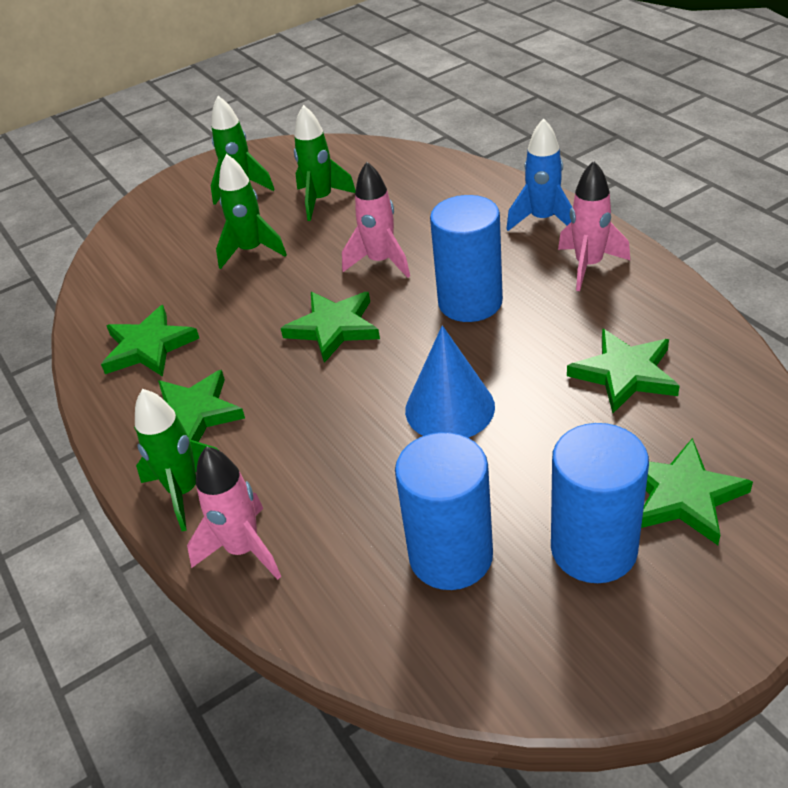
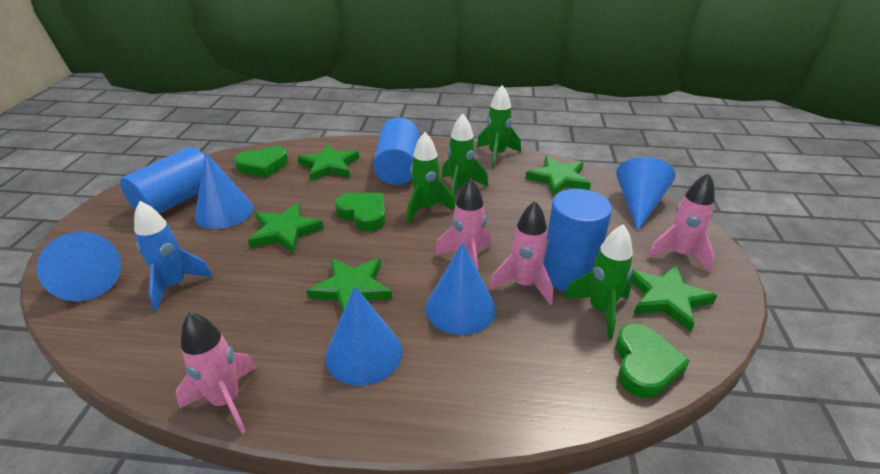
blue cone: 1 -> 5
green heart: 0 -> 3
pink rocket: 3 -> 4

